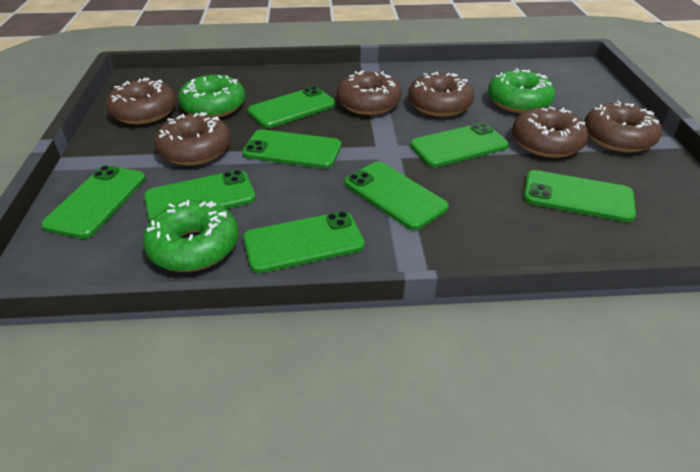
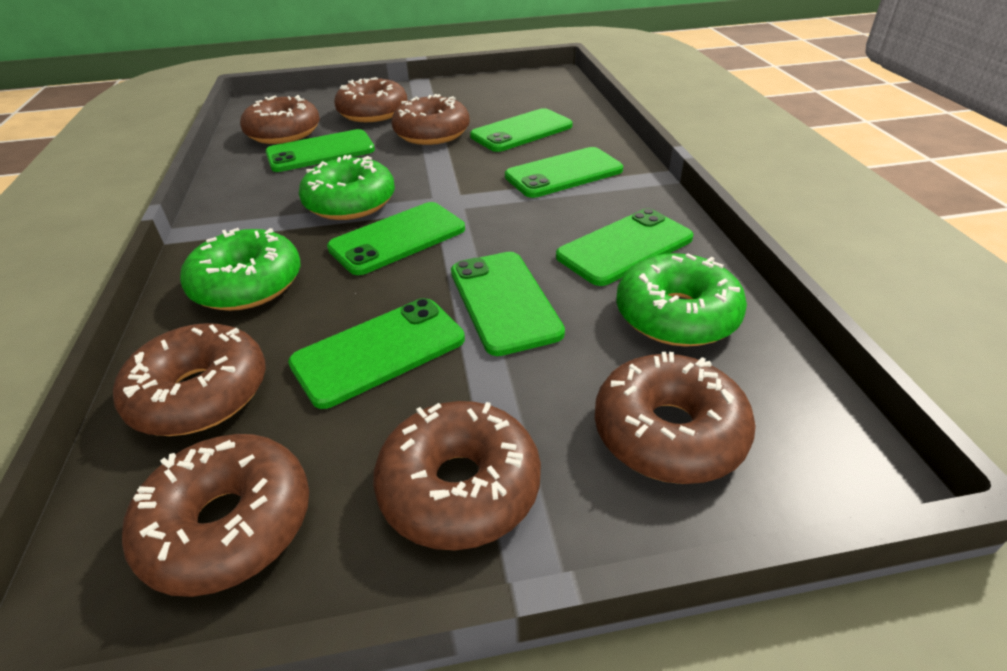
brown donut: 6 -> 7
green phone: 8 -> 7

